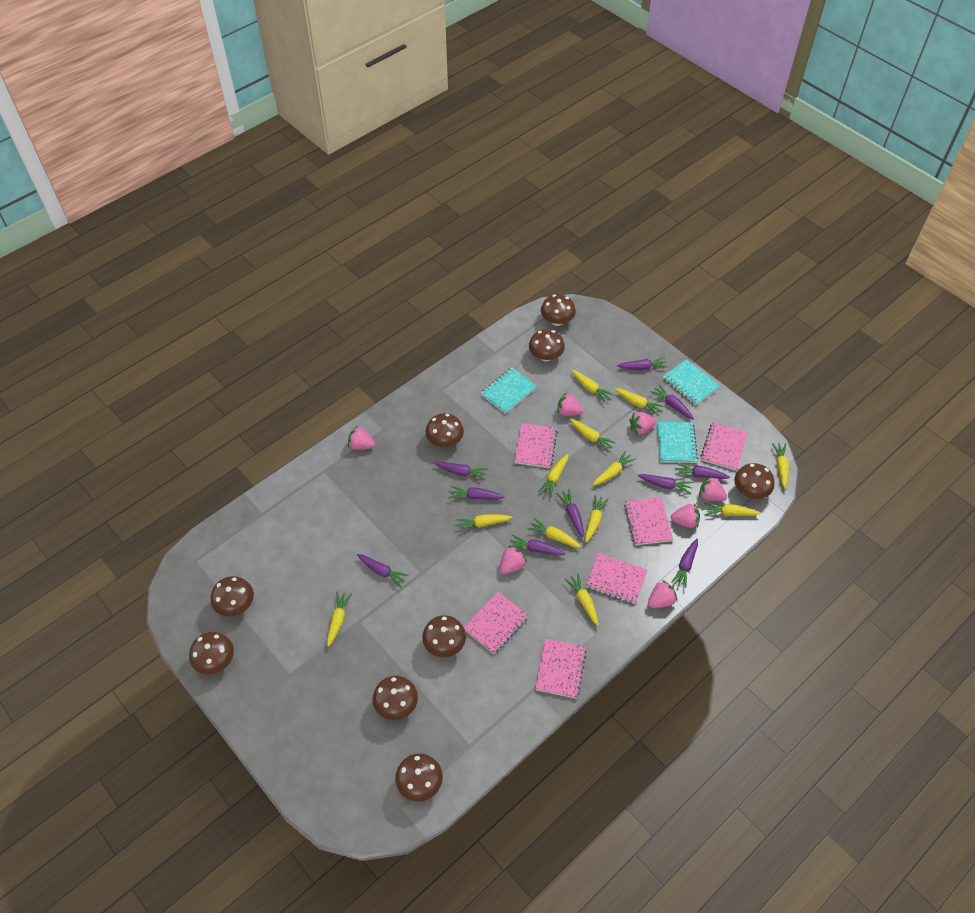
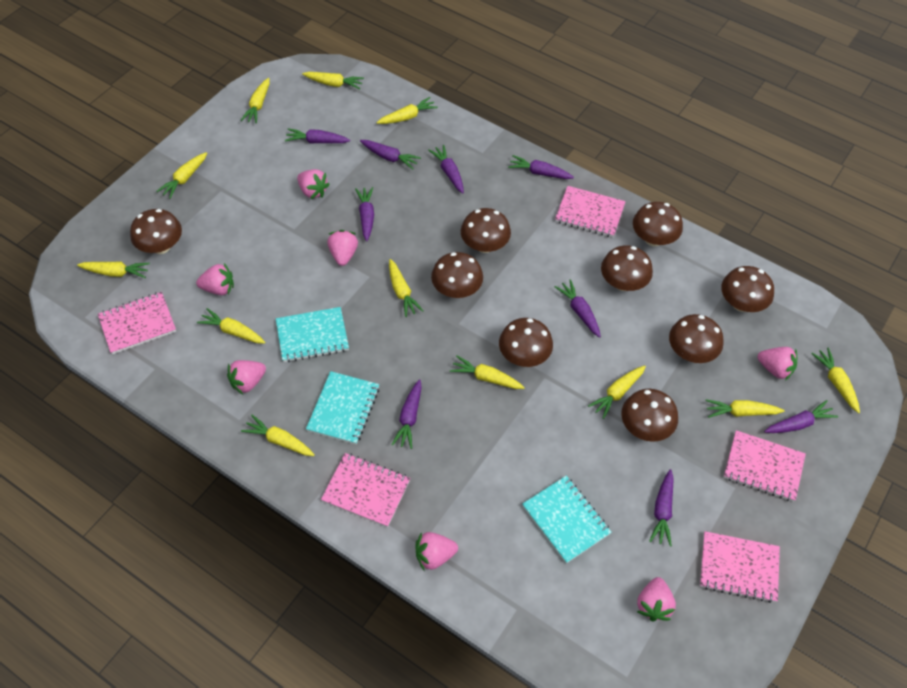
pink notebook: 6 -> 5
purple carrot: 10 -> 9

